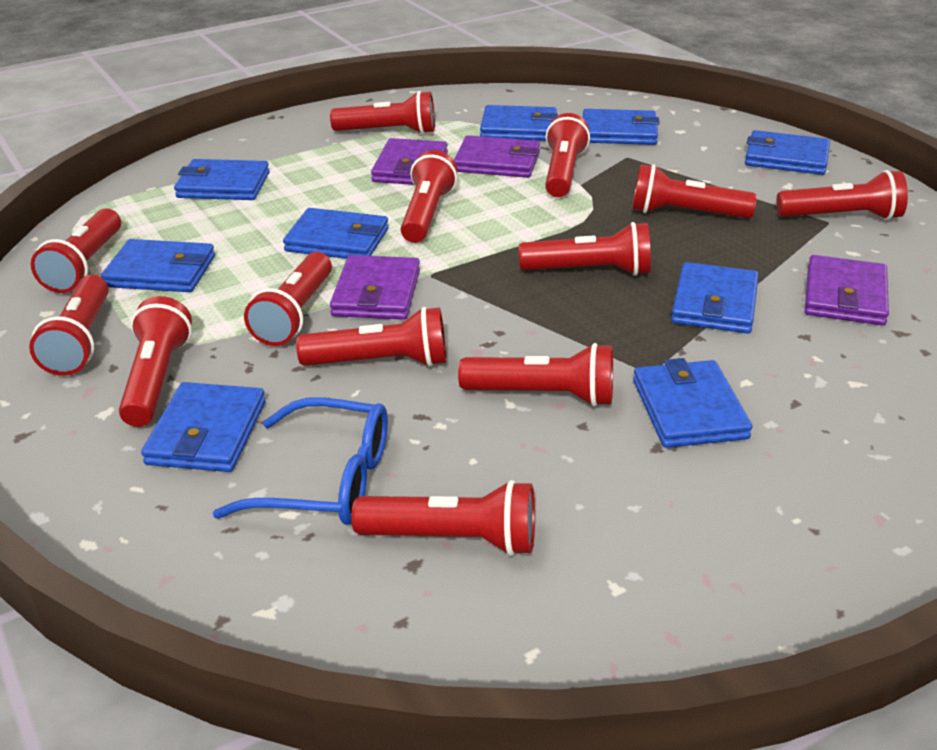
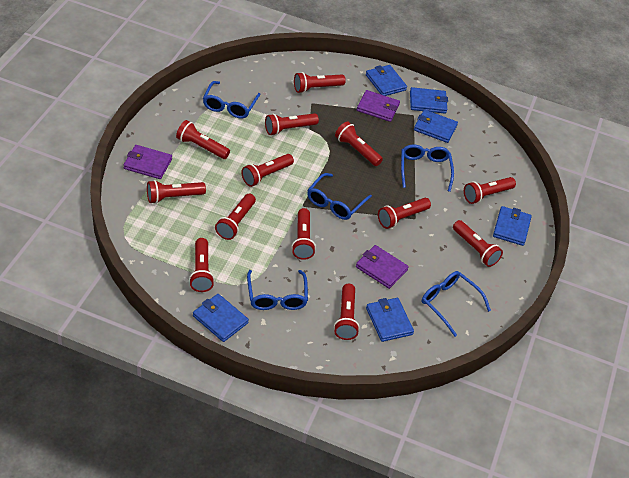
blue glasses: 1 -> 5
blue wallet: 9 -> 6
purple wallet: 4 -> 3

